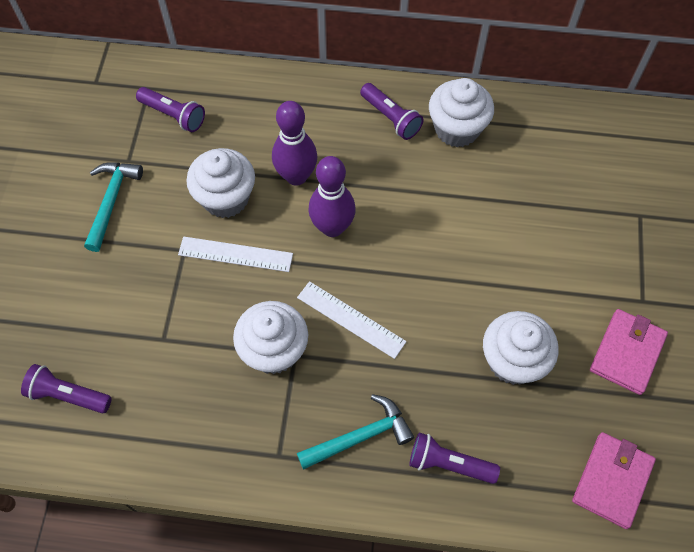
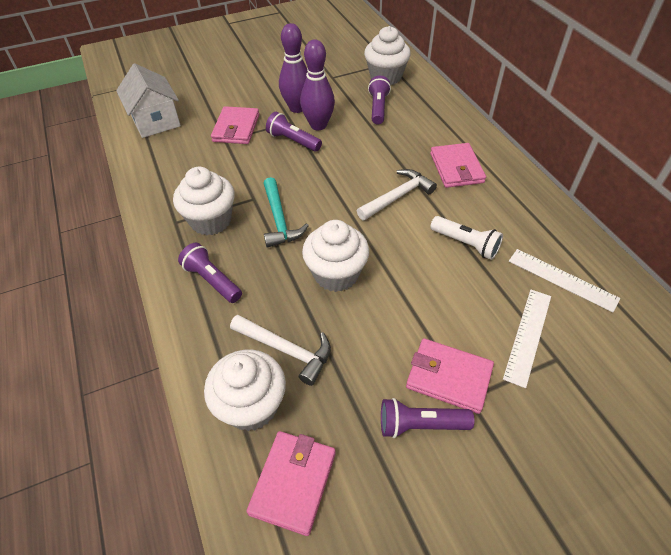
pink wallet: 2 -> 4
turquoise hammer: 2 -> 1
white flashlight: 0 -> 1
white hammer: 0 -> 2
white house: 0 -> 1

